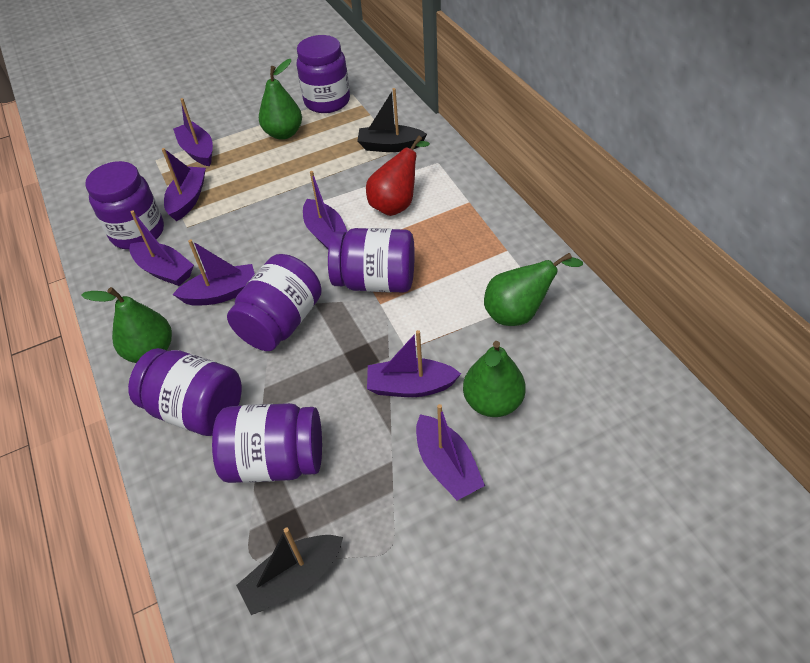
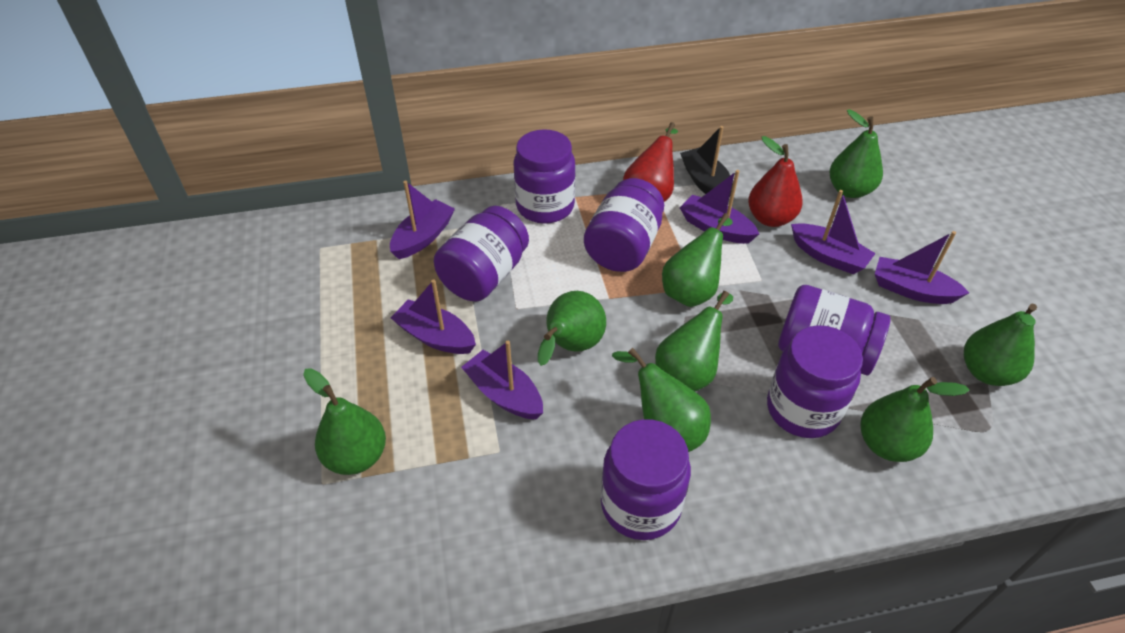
black boat: 2 -> 1
green pear: 4 -> 8
purple boat: 7 -> 6
red pear: 1 -> 2

